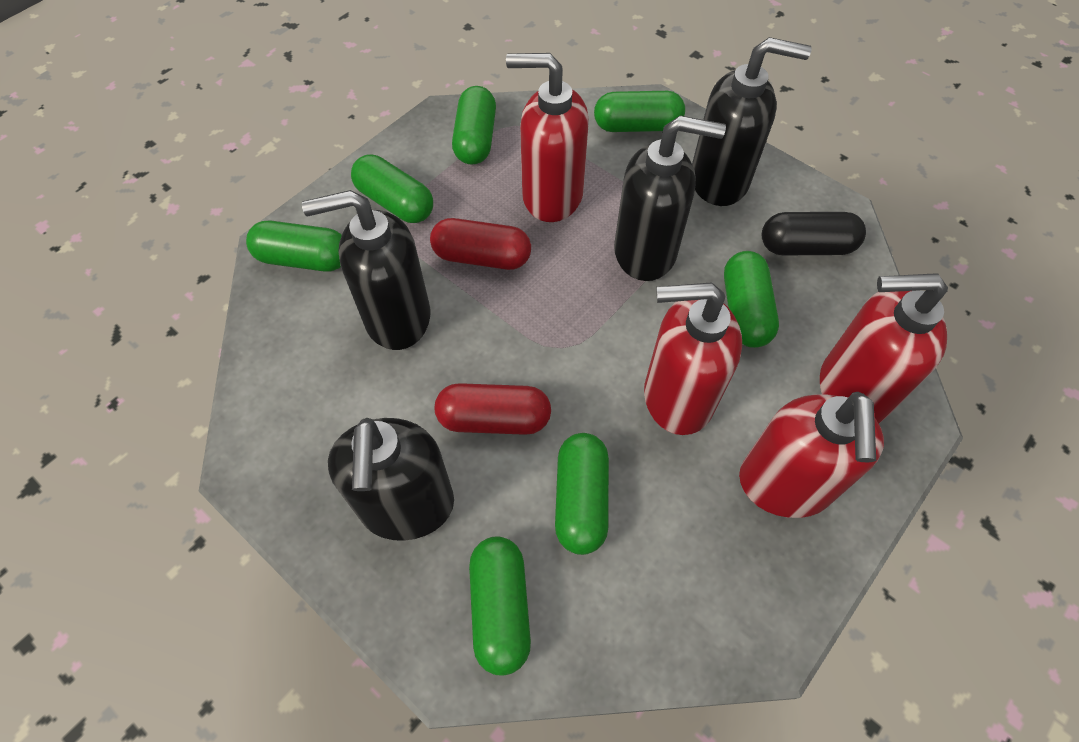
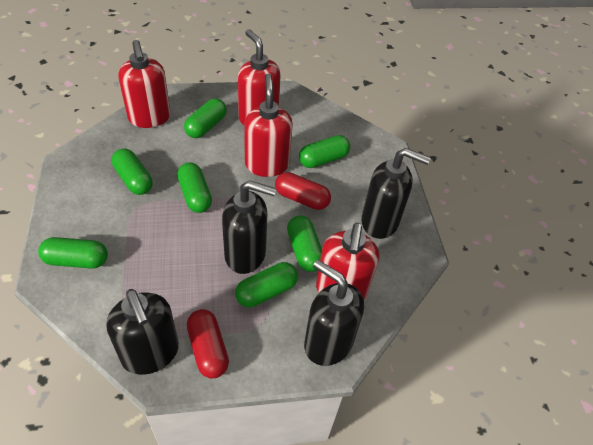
black capsule: 1 -> 0

